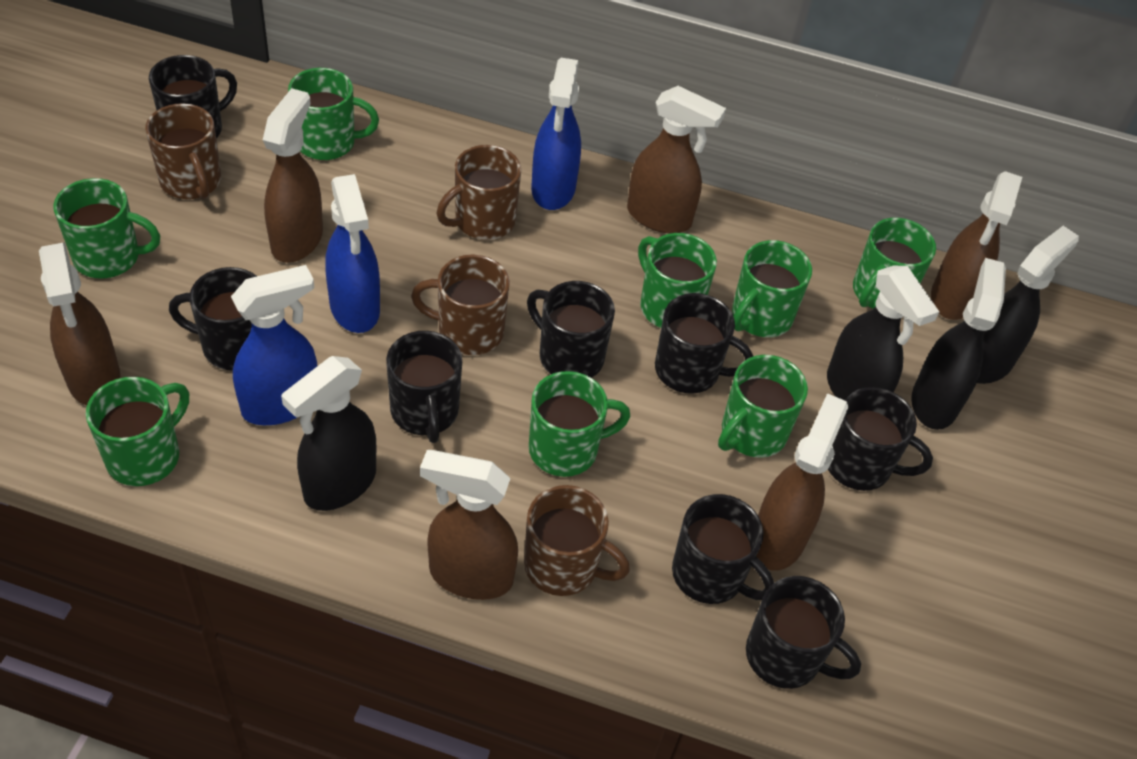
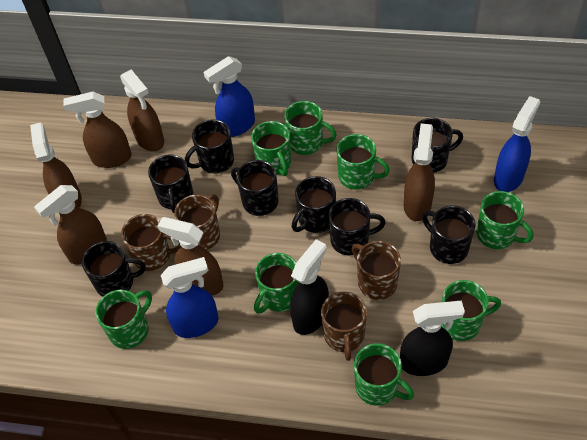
black spray bottle: 4 -> 2

